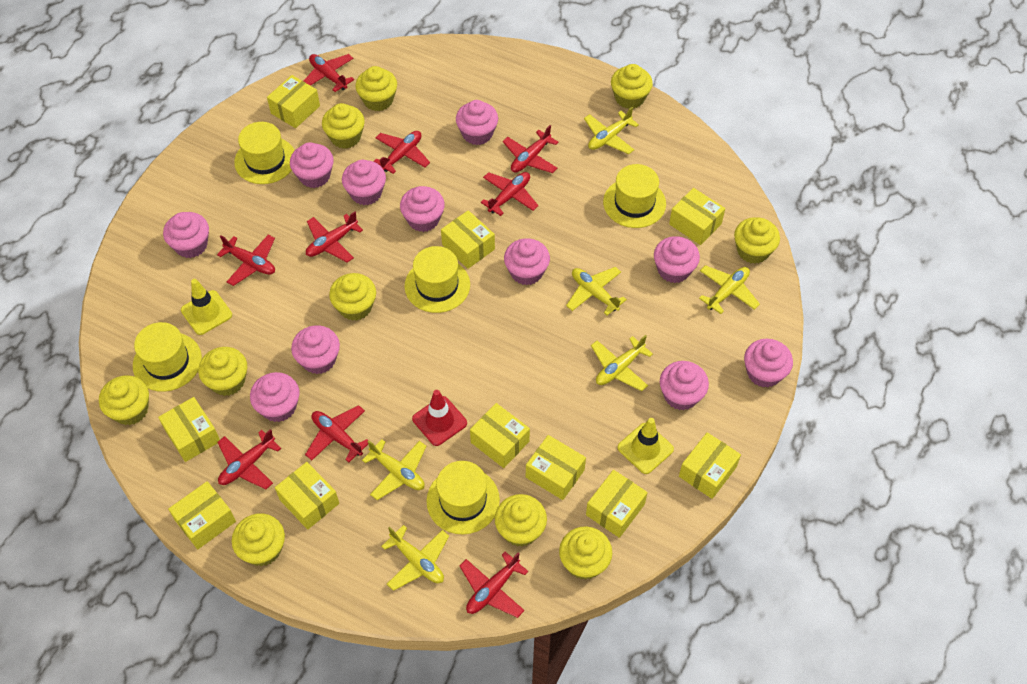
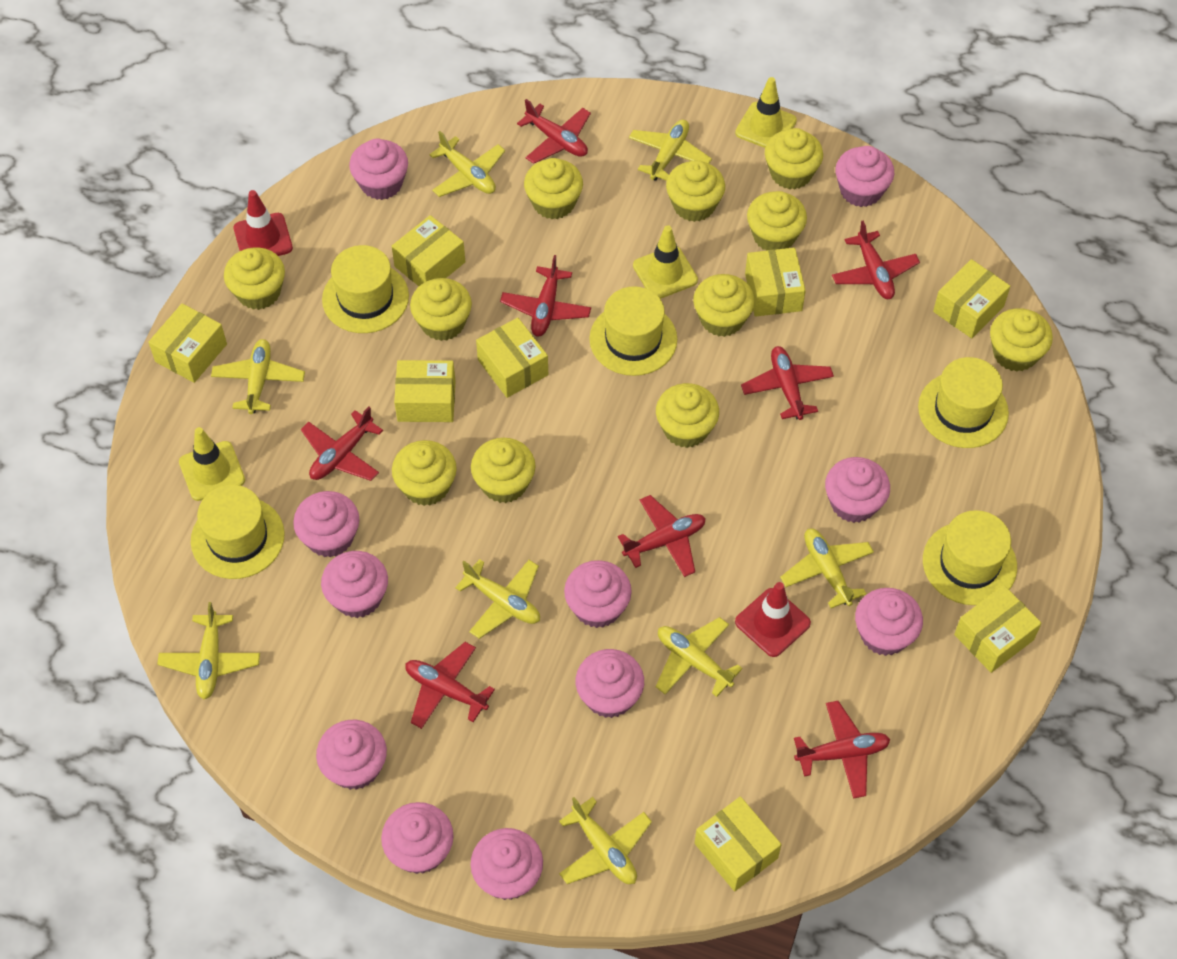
red plane: 9 -> 8
red traffic cone: 1 -> 2
yellow box: 10 -> 8
yellow cupcake: 10 -> 11
yellow plane: 6 -> 8
yellow traffic cone: 2 -> 3

